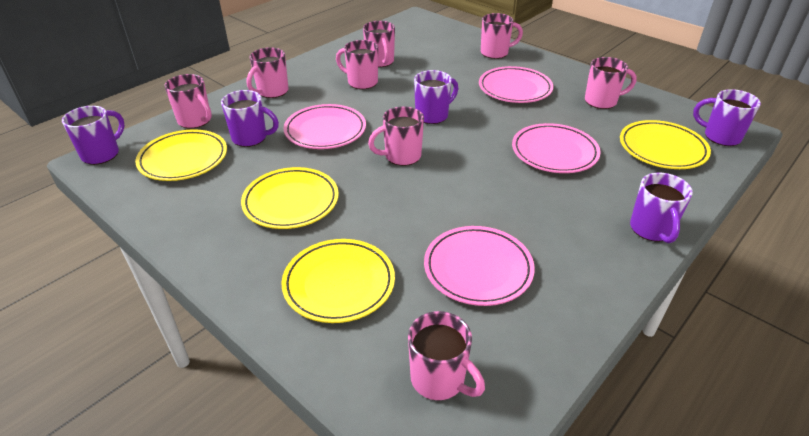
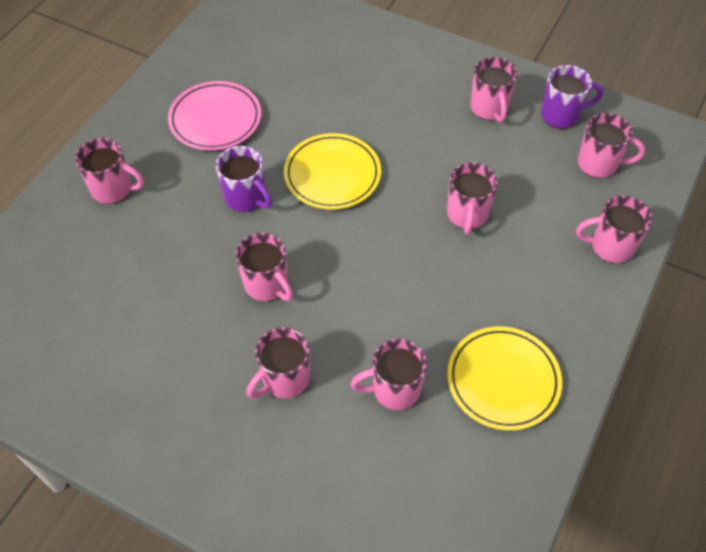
pink plate: 4 -> 1
purple mug: 5 -> 2
yellow plate: 4 -> 2

